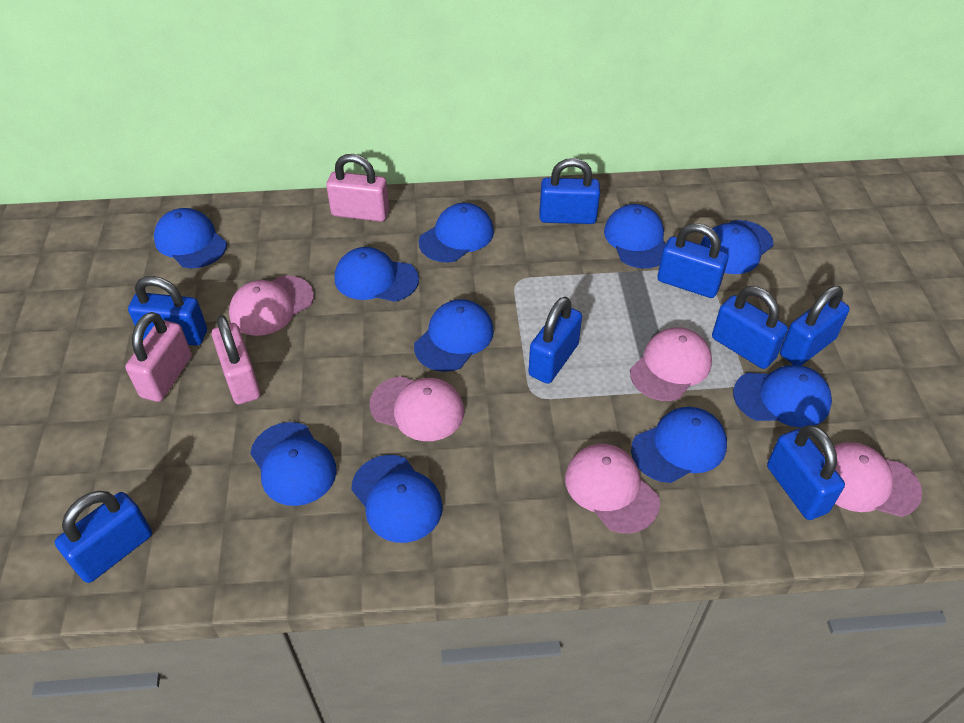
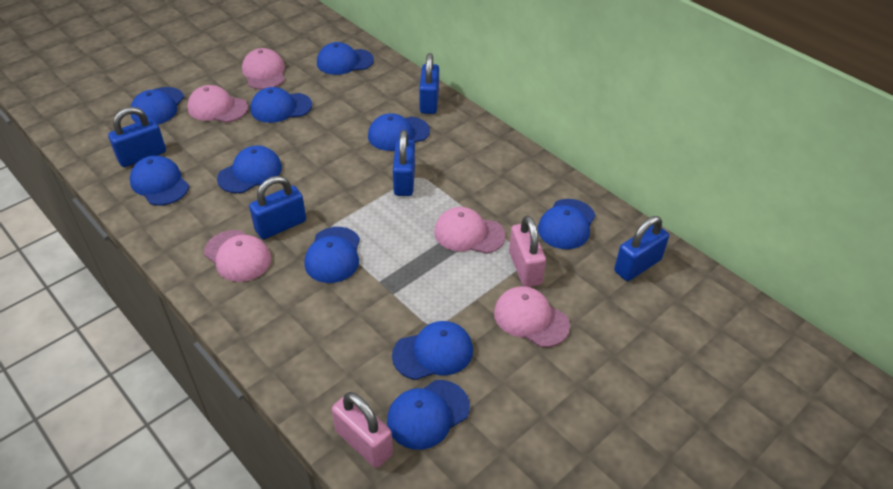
blue padlock: 8 -> 5
pink padlock: 3 -> 2

